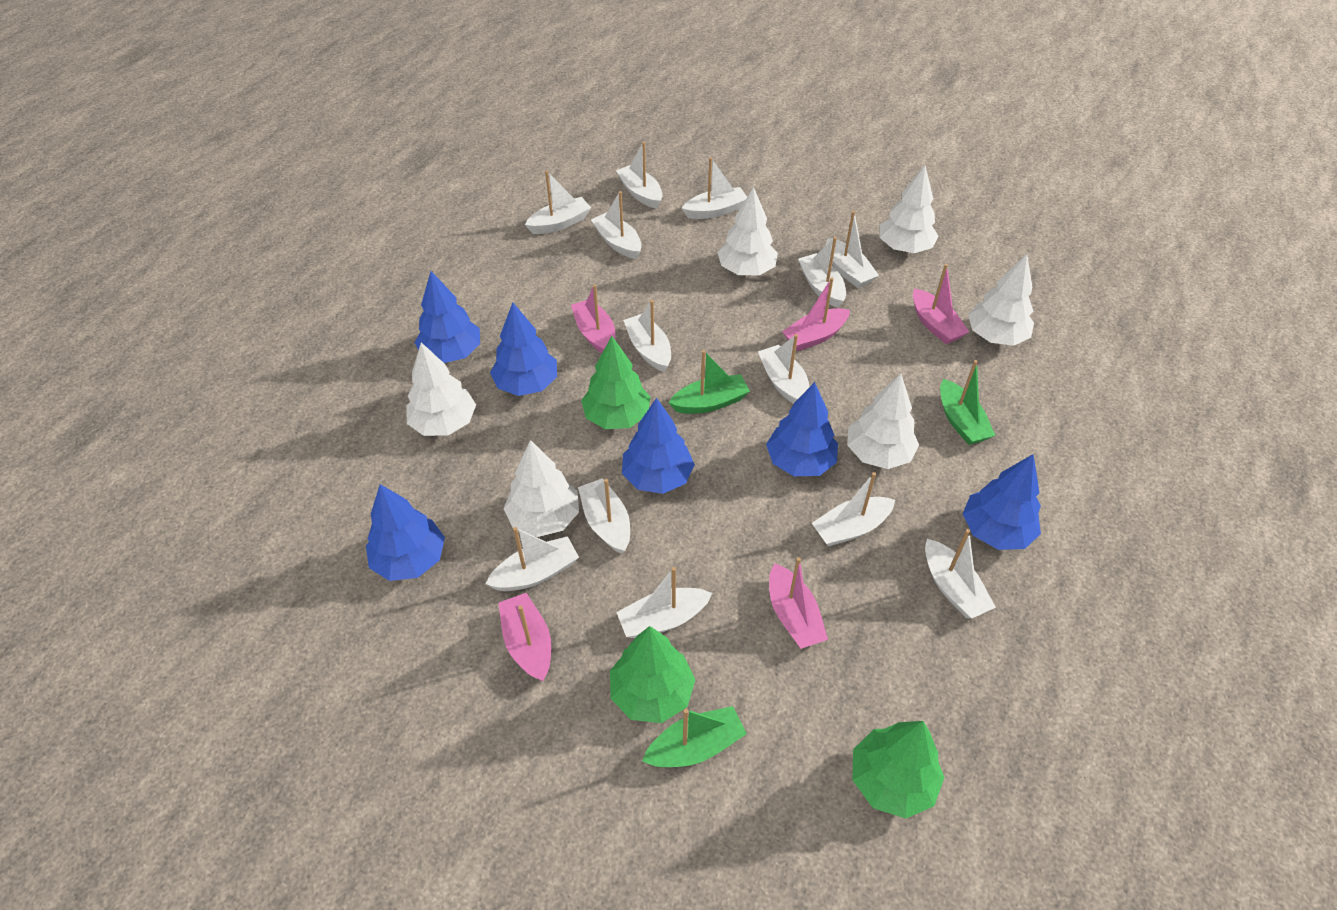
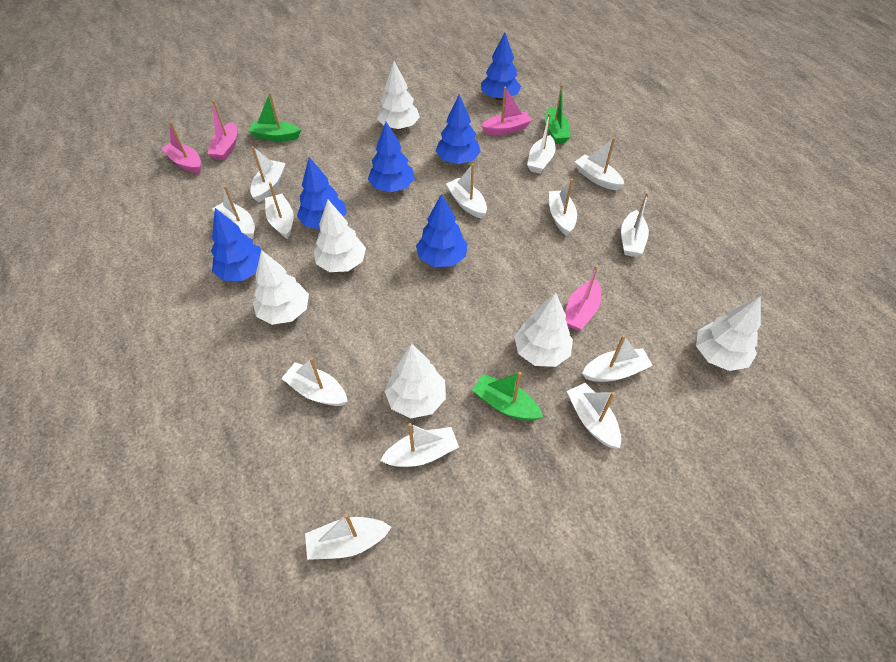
green tree: 3 -> 0
pink boat: 5 -> 4

